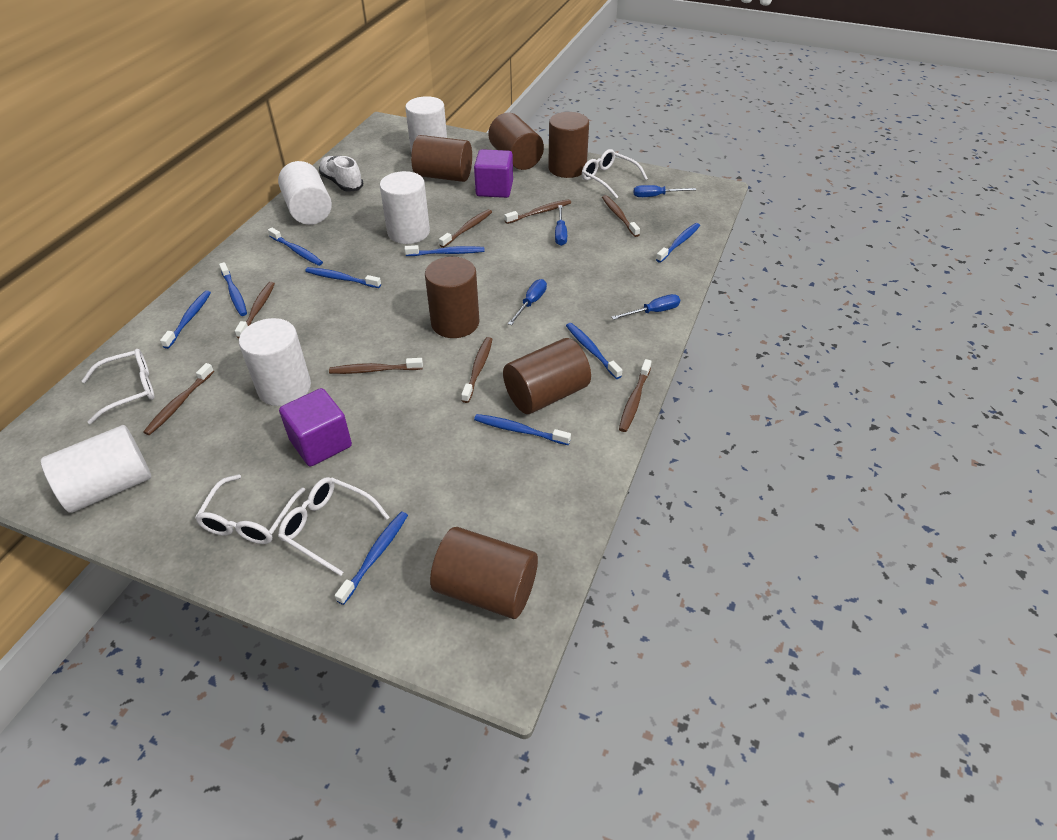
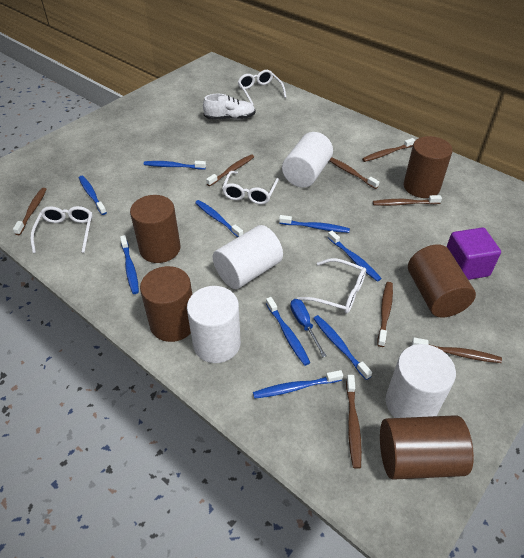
blue screwdriver: 4 -> 1
brown cylinder: 6 -> 5
purple cube: 2 -> 1
white cylinder: 5 -> 4

